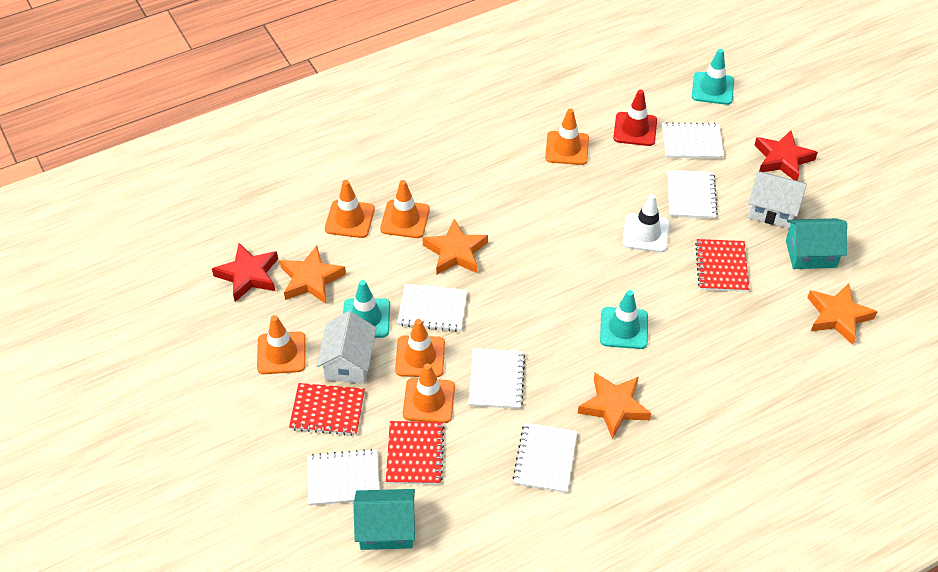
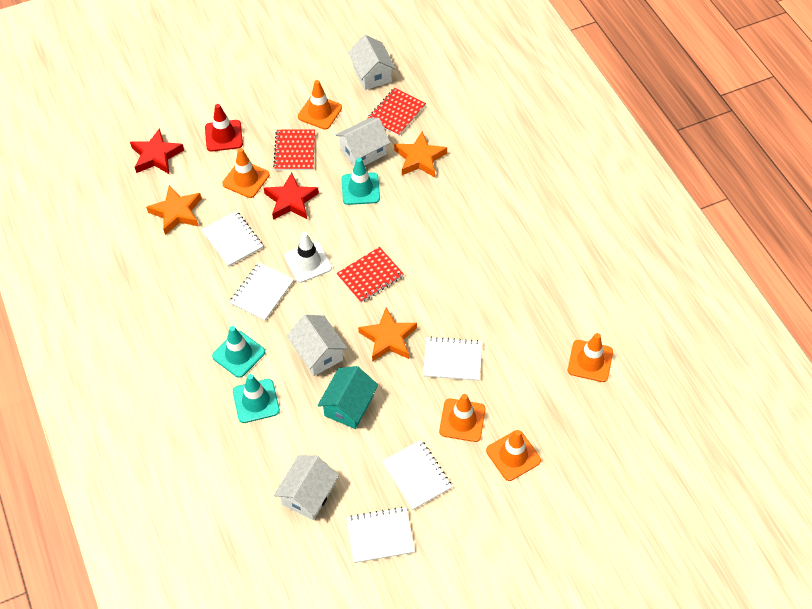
orange star: 4 -> 3
orange traffic cone: 6 -> 5
turquoise house: 2 -> 1
white house: 2 -> 4
white notebook: 6 -> 5

